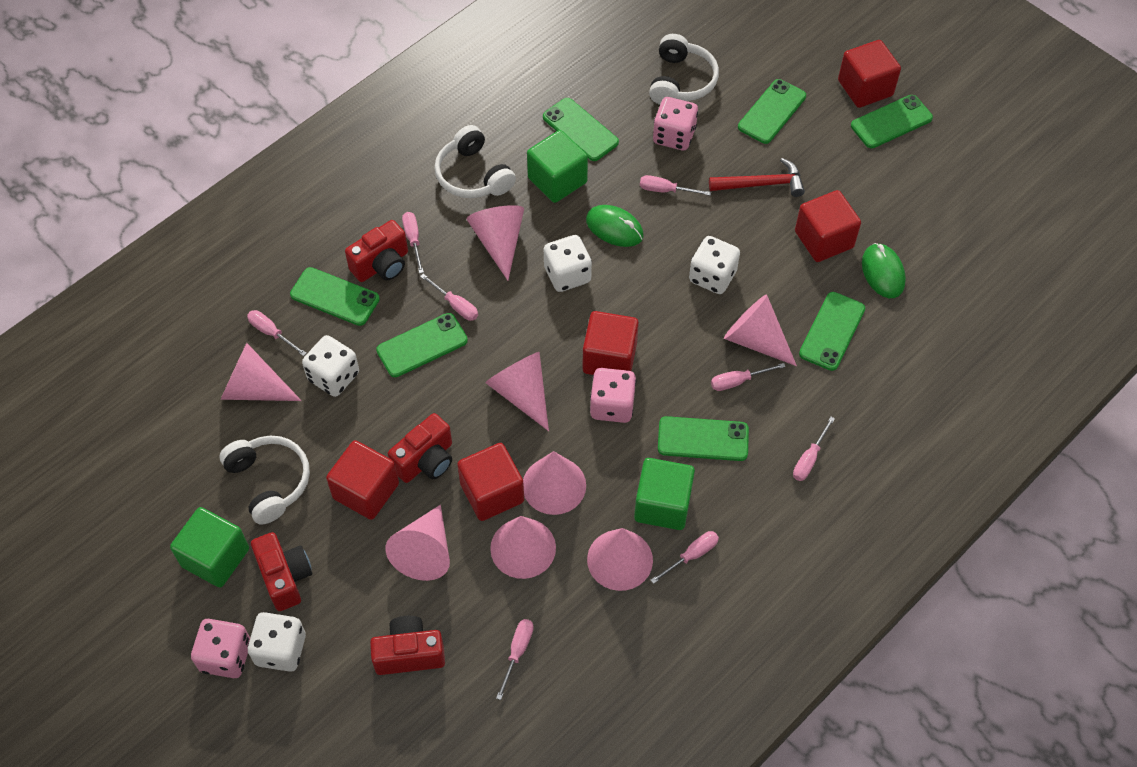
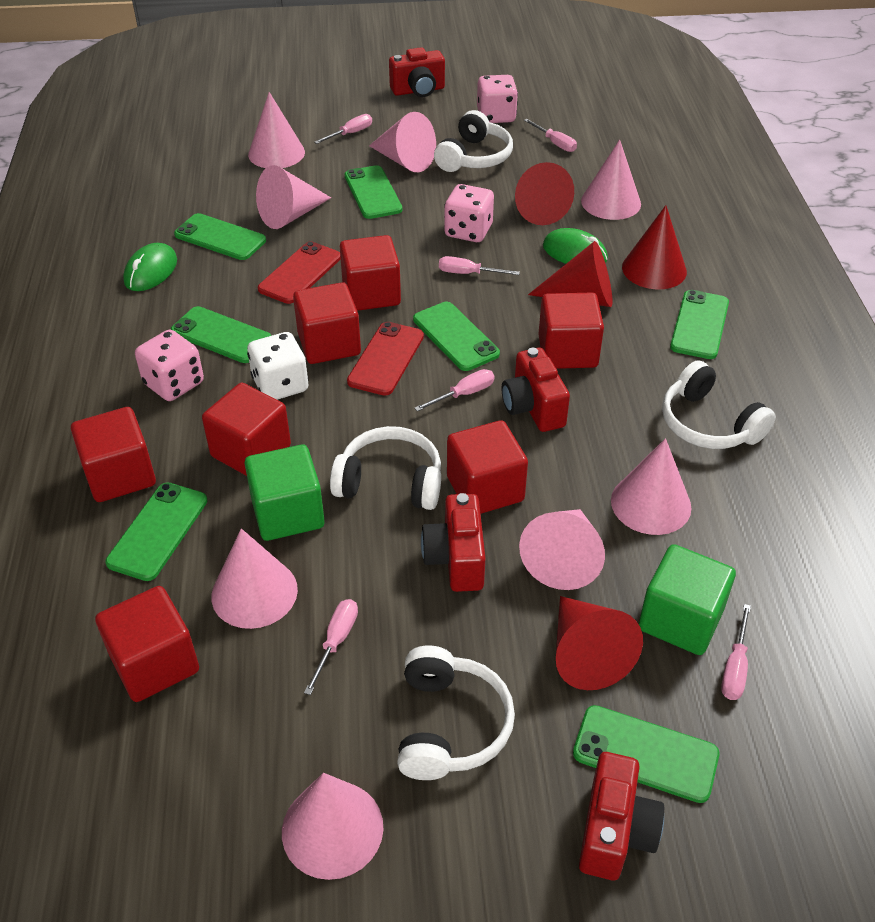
green cube: 3 -> 2
pink screwdriver: 8 -> 6
red cone: 0 -> 4
red cube: 5 -> 7
red hammer: 1 -> 0
red phone: 0 -> 2
white dice: 4 -> 1
white headphones: 3 -> 4

